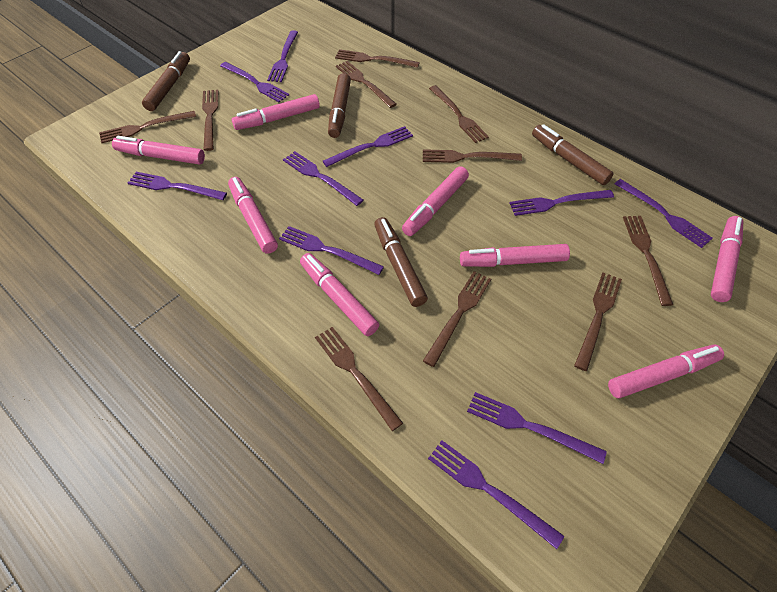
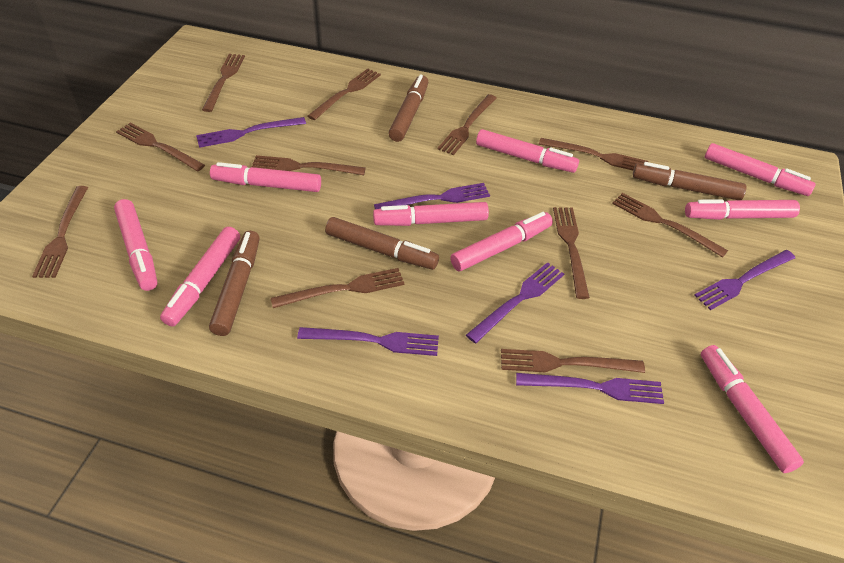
brown fork: 10 -> 11
pink marker: 8 -> 9
purple fork: 10 -> 6

